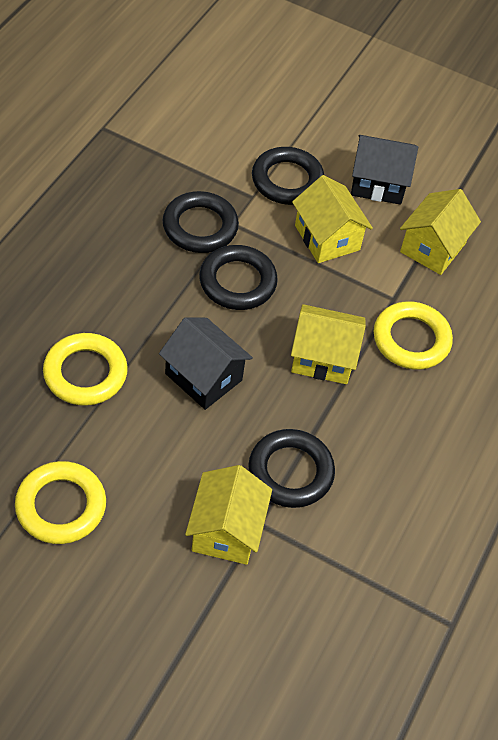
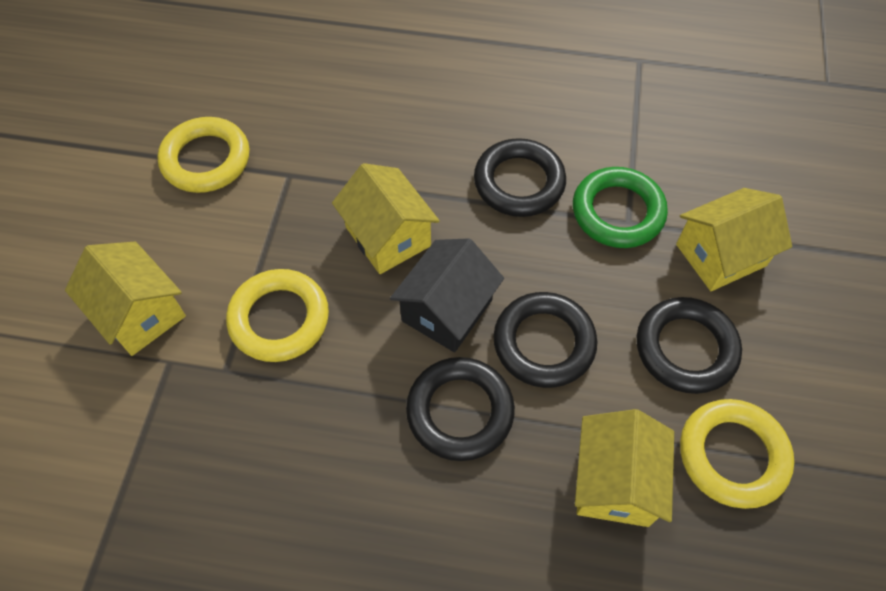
black house: 2 -> 1
green ring: 0 -> 1

